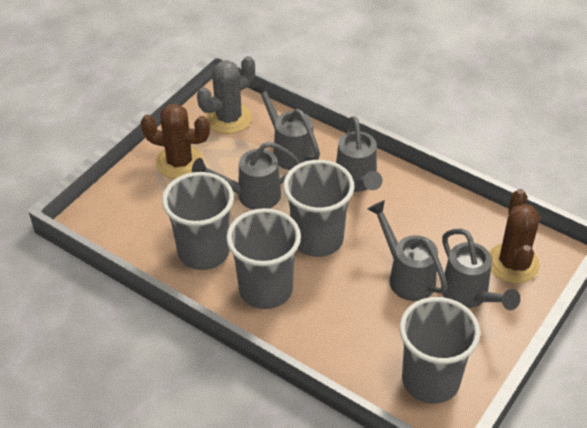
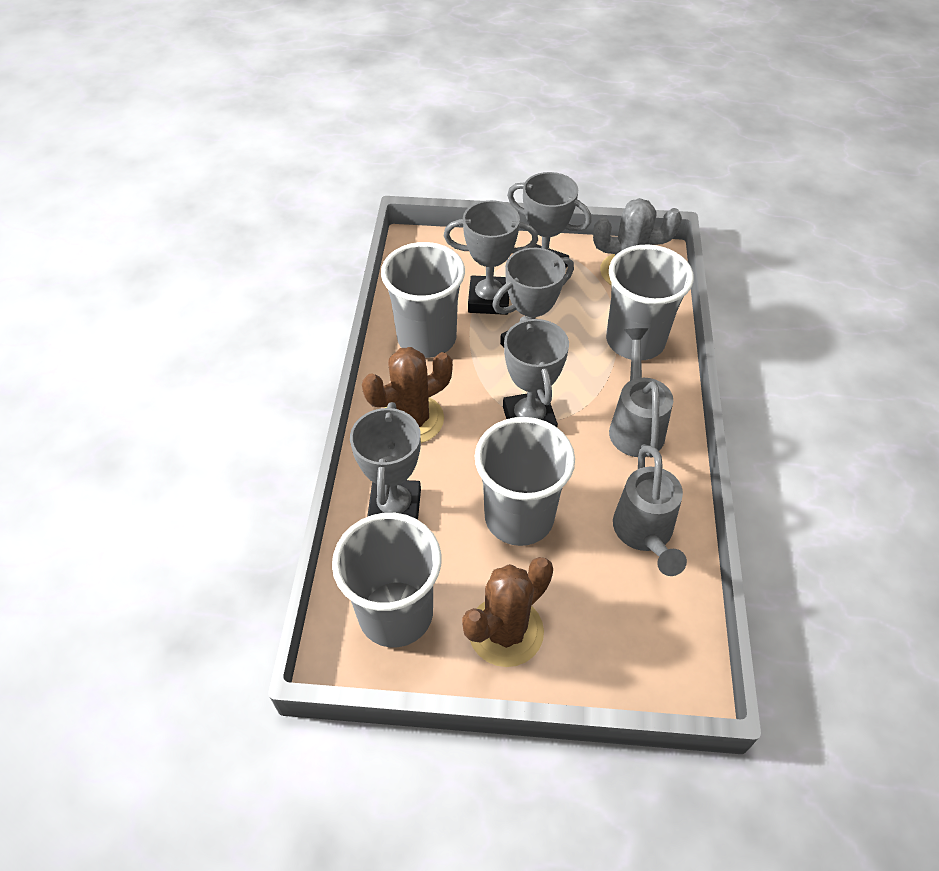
grey trophy: 0 -> 5
grey watering can: 5 -> 2

